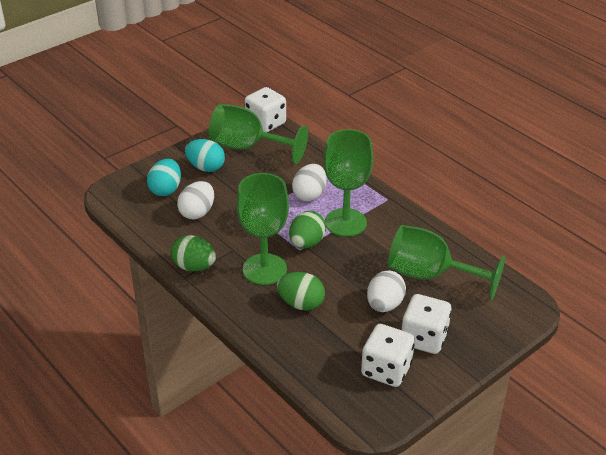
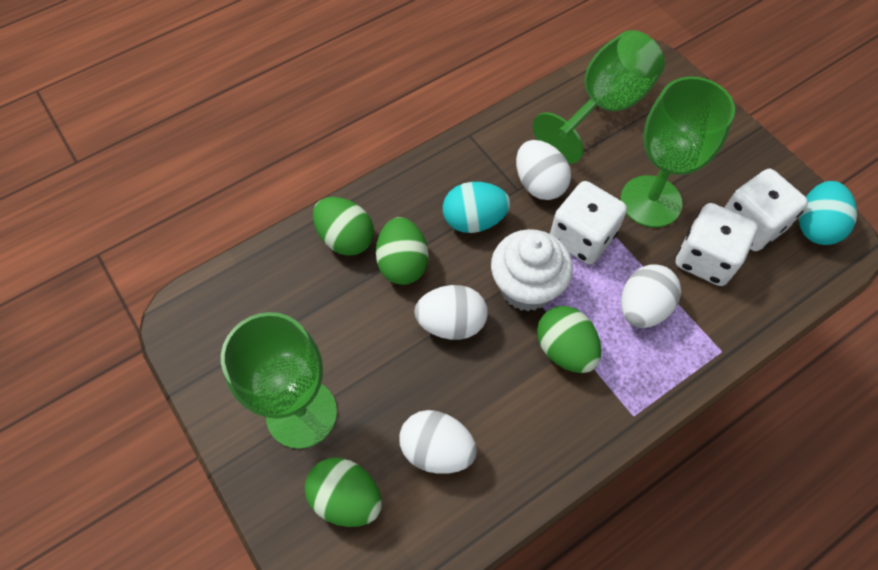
green egg: 3 -> 4
green goblet: 4 -> 3
white cupcake: 0 -> 1
white egg: 3 -> 4

